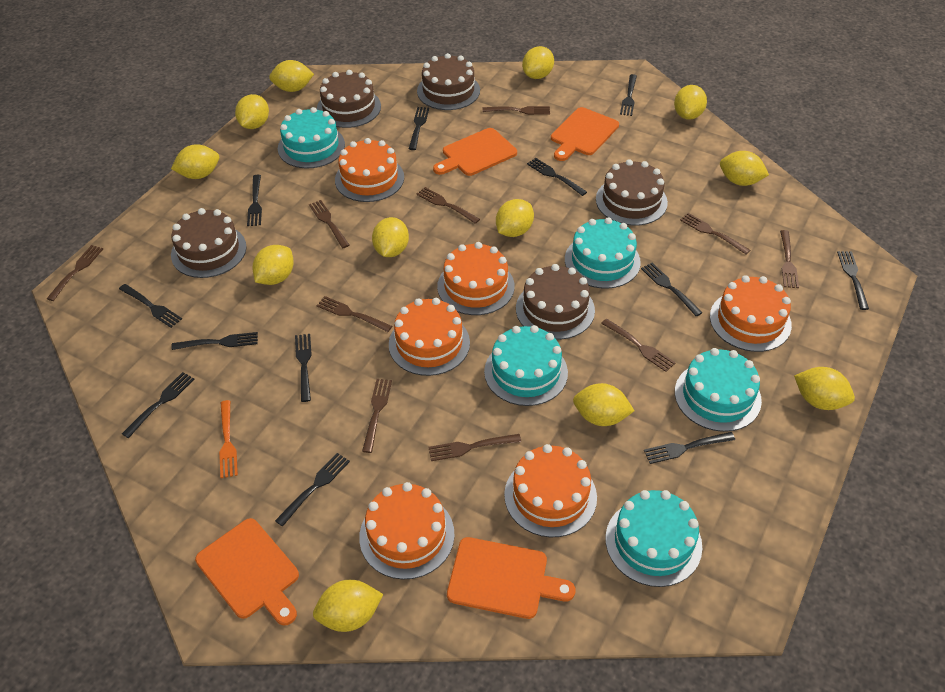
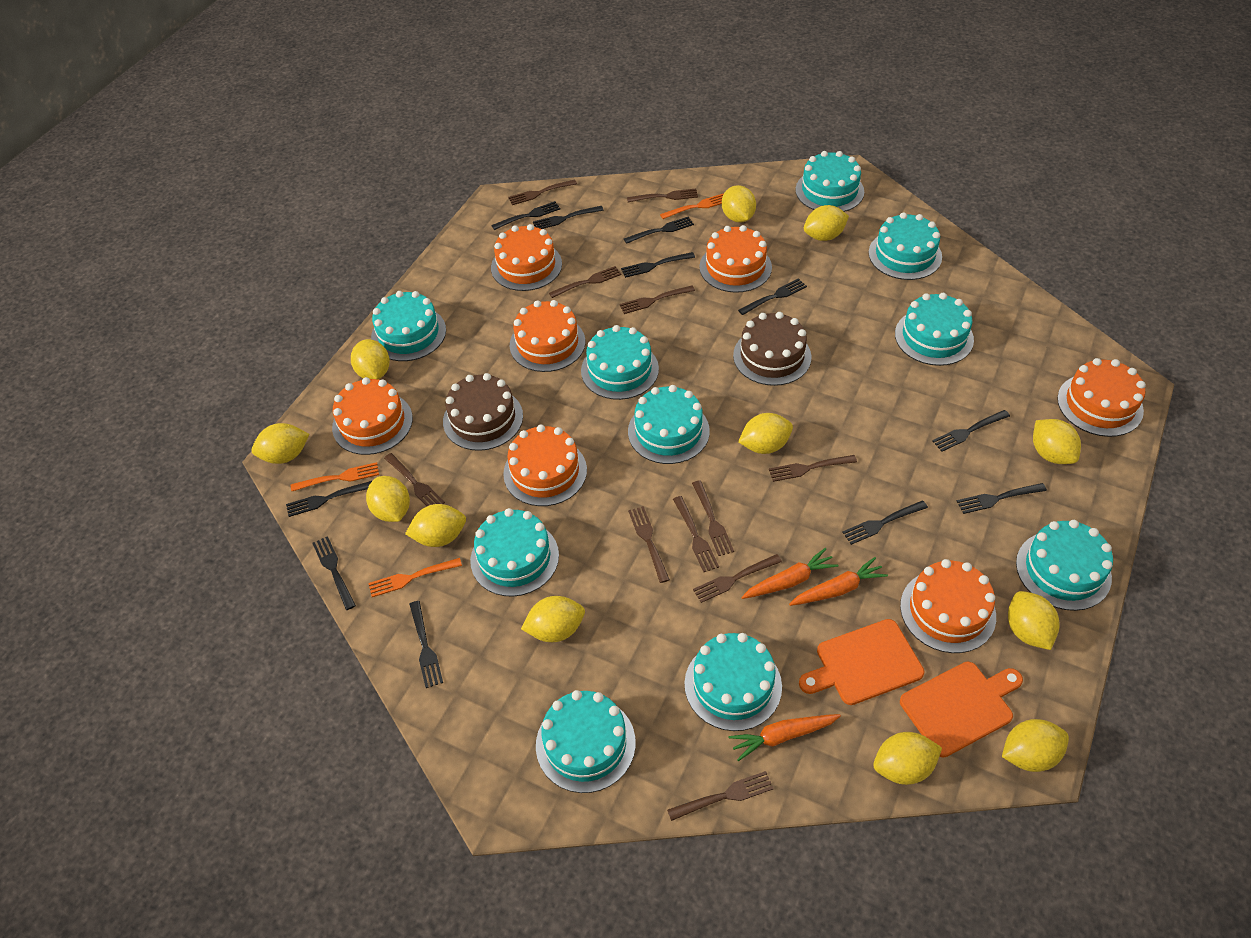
black fork: 12 -> 11
brown cake: 5 -> 2
brown fork: 10 -> 11
orange cake: 6 -> 7
orange carrot: 0 -> 3
orange cutting board: 4 -> 2
orange fork: 1 -> 3
turquoise cake: 5 -> 10

